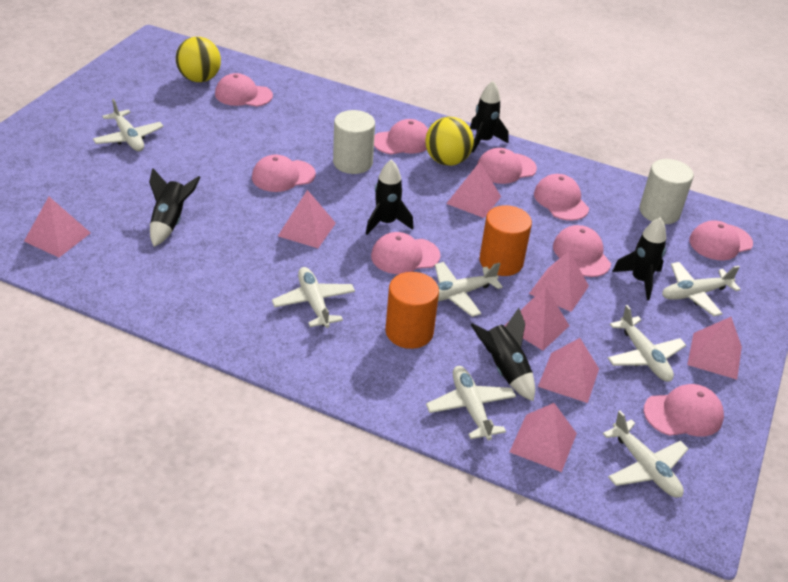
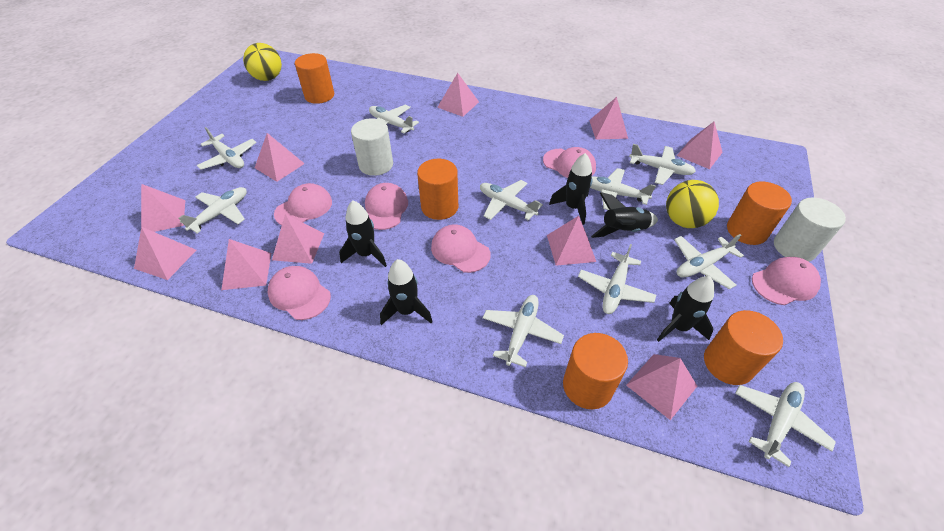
orange cylinder: 2 -> 5
pink cap: 9 -> 6
pink pyramid: 8 -> 10
white plane: 7 -> 10

